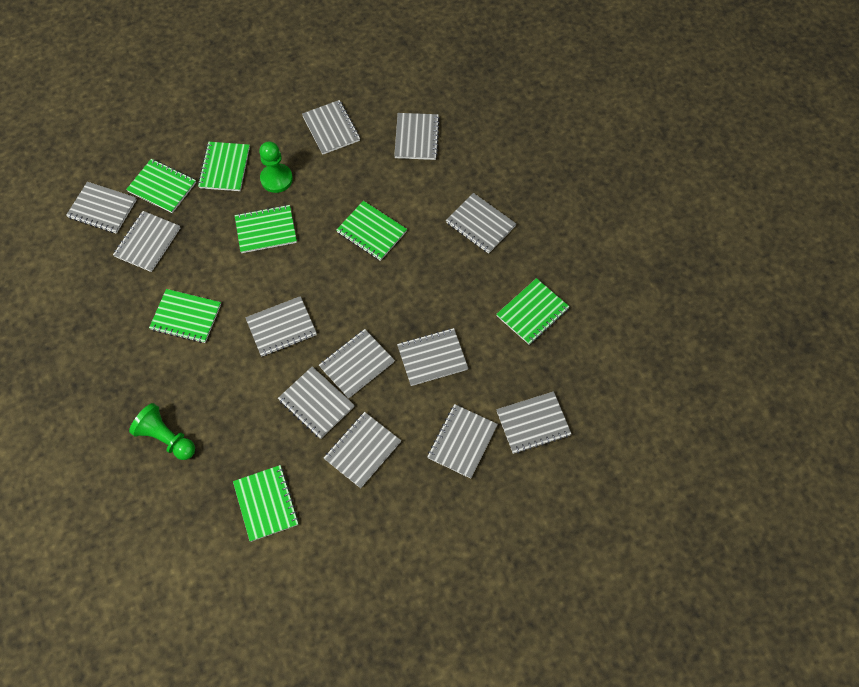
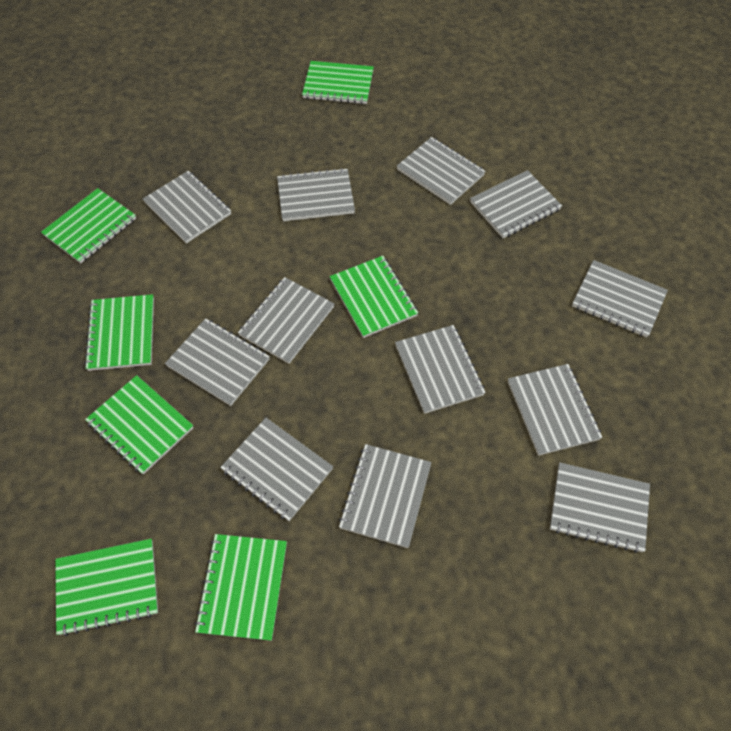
green pawn: 2 -> 0

